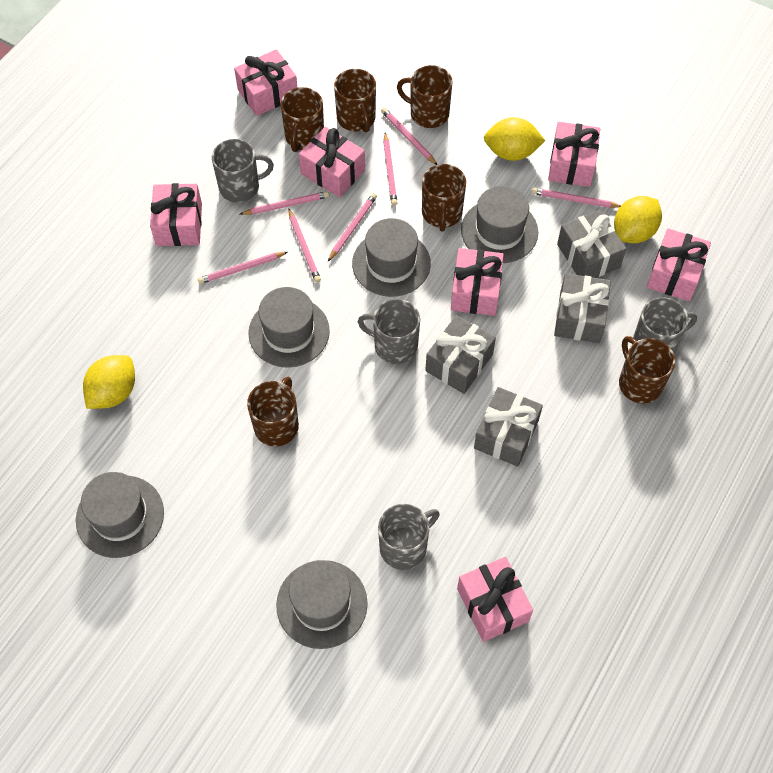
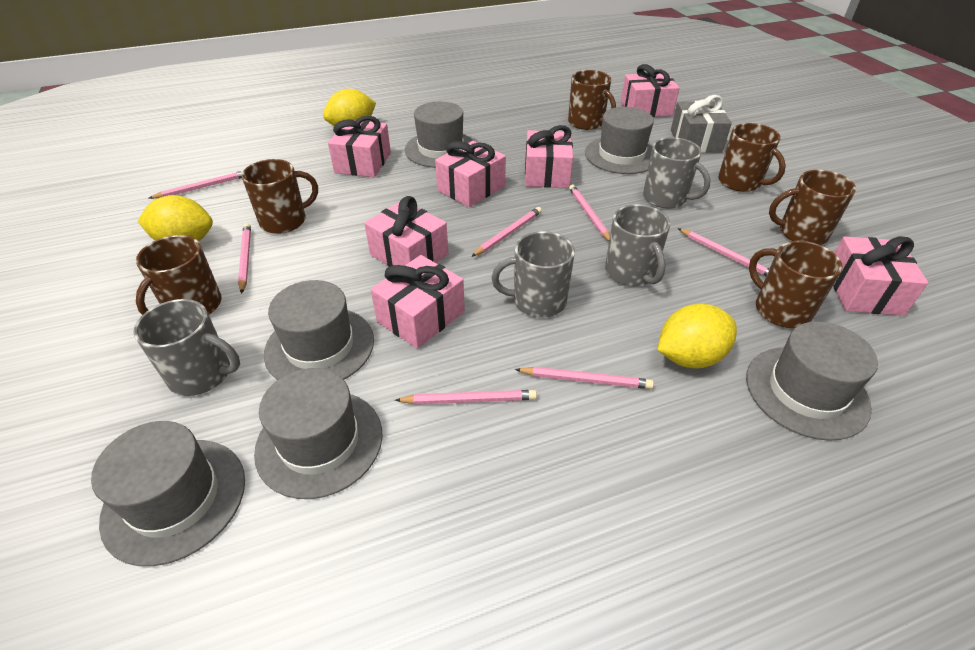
grey gift: 4 -> 1
grey hat: 5 -> 6

